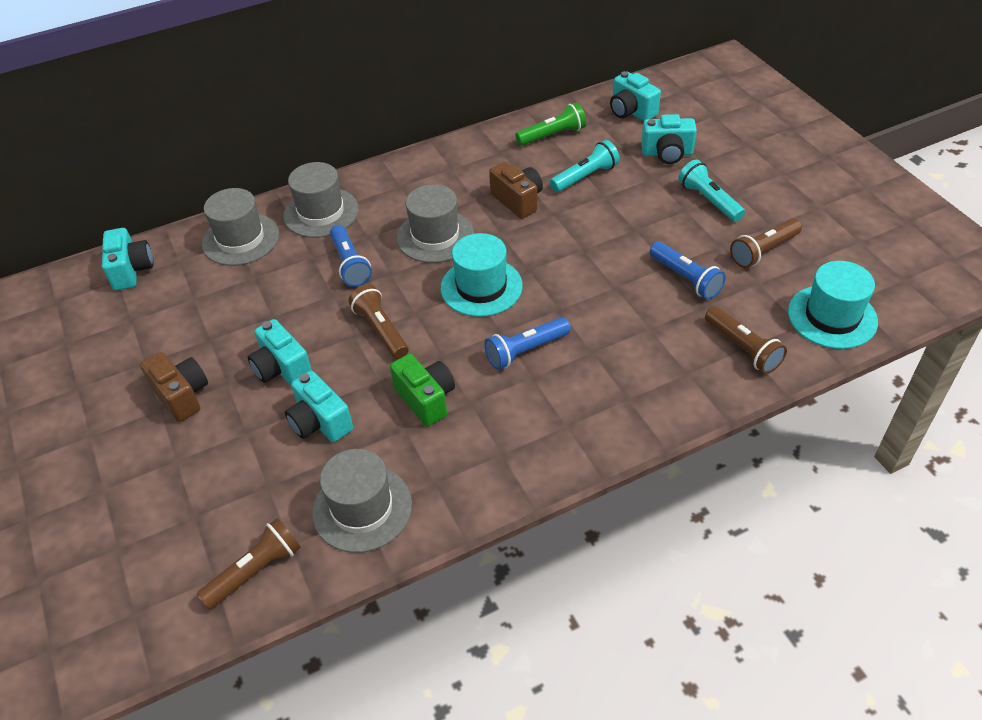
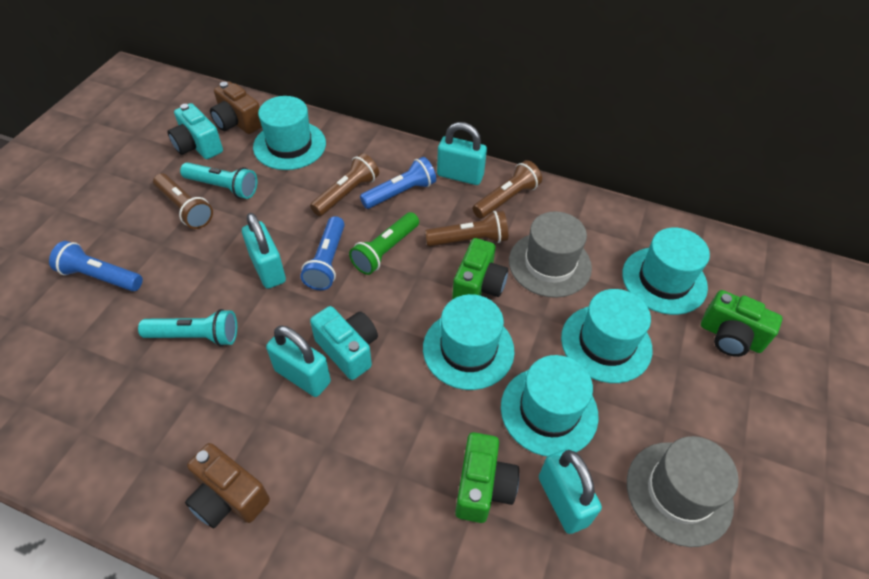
green camera: 1 -> 3
grey hat: 4 -> 2
turquoise camera: 5 -> 2
turquoise hat: 2 -> 5
turquoise padlock: 0 -> 4

